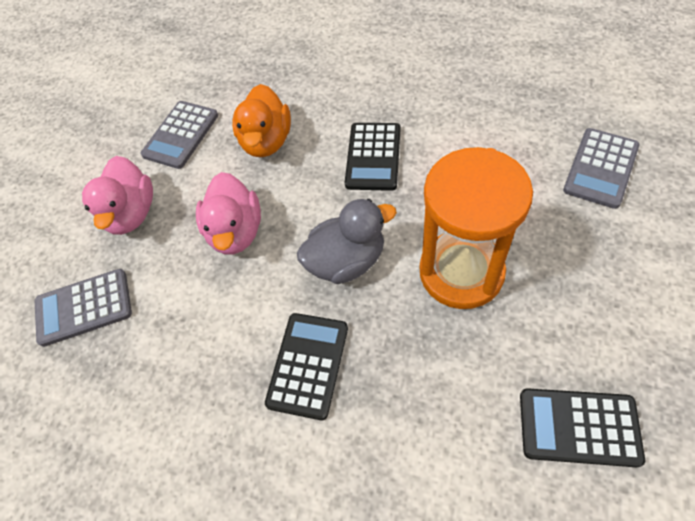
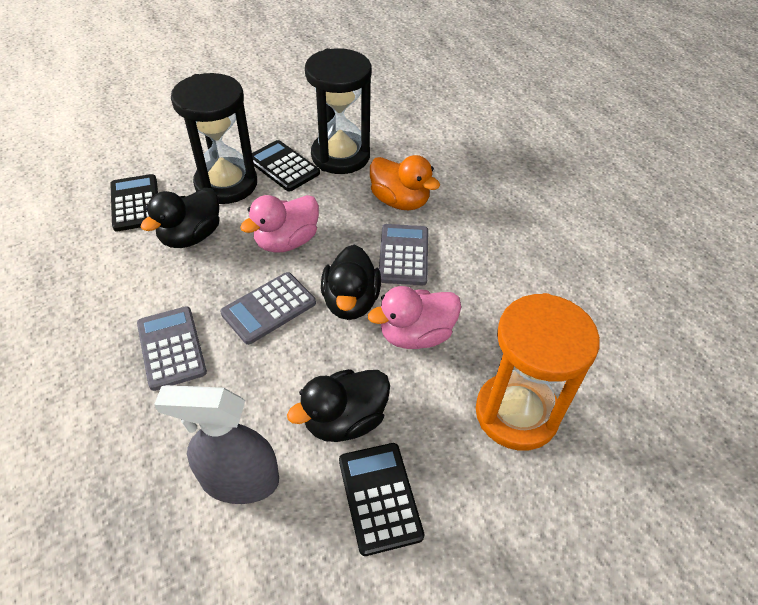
black duck: 0 -> 3
black hourglass: 0 -> 2
grey duck: 1 -> 0
grey spray bottle: 0 -> 1

